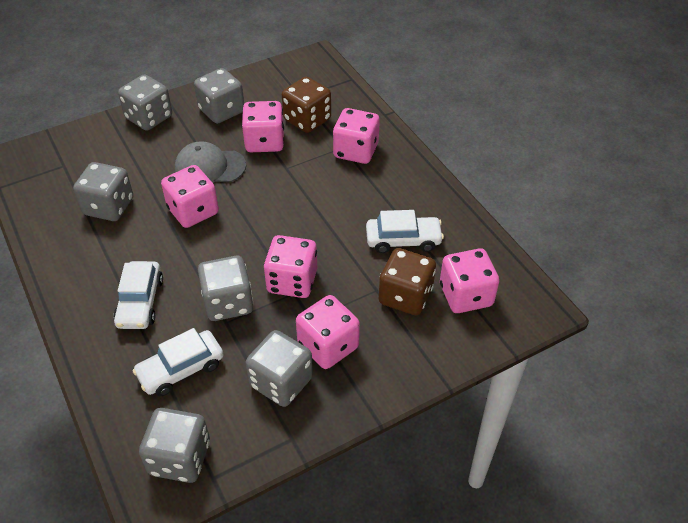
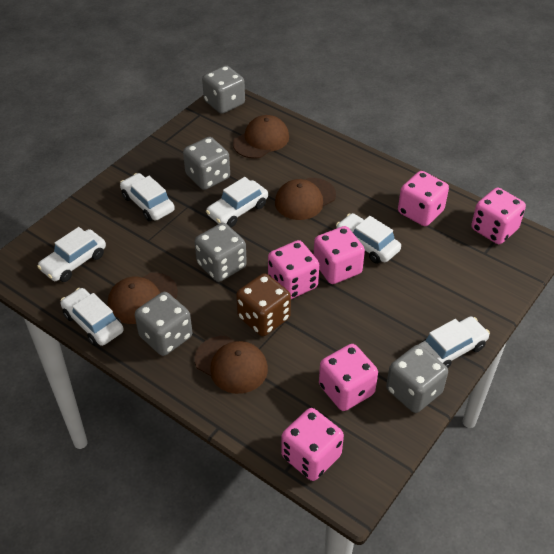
brown cap: 0 -> 4
brown dice: 2 -> 1
grey cap: 1 -> 0
grey dice: 6 -> 5
white car: 3 -> 6

